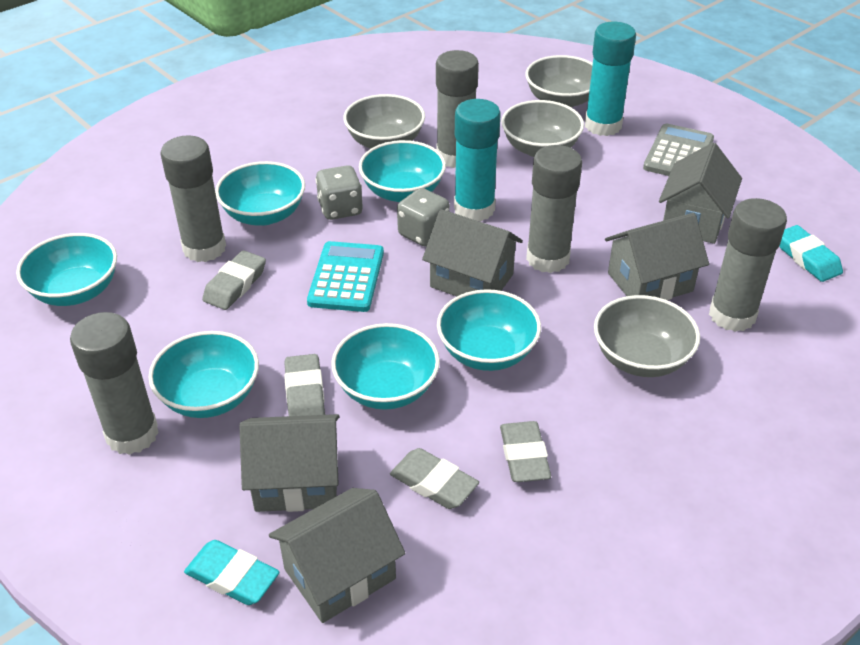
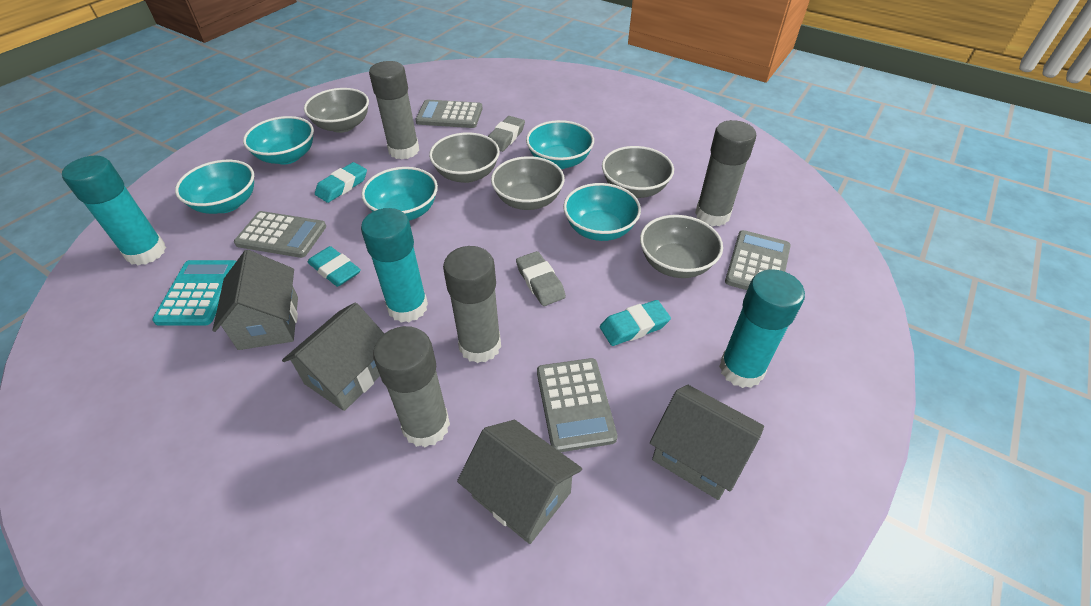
grey bowl: 4 -> 5
grey calculator: 1 -> 4
grey dice: 2 -> 0
grey eraser: 4 -> 2
grey glue stick: 5 -> 4
grey house: 5 -> 4
turquoise bowl: 6 -> 5
turquoise eraser: 2 -> 3
turquoise glue stick: 2 -> 3

